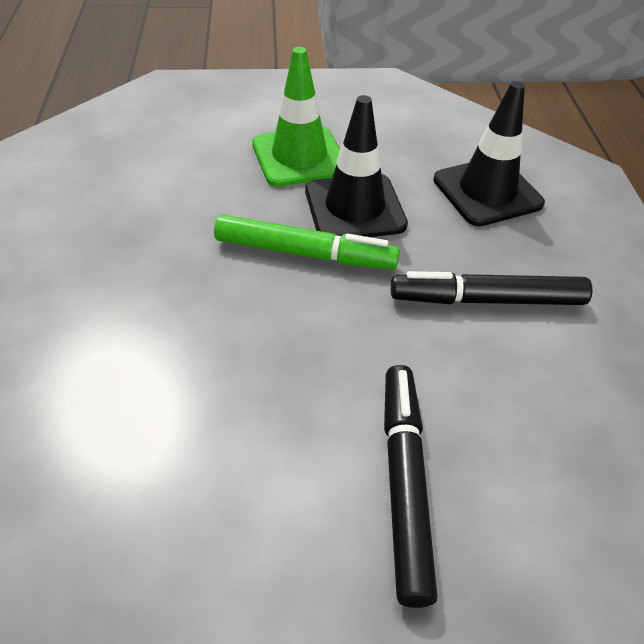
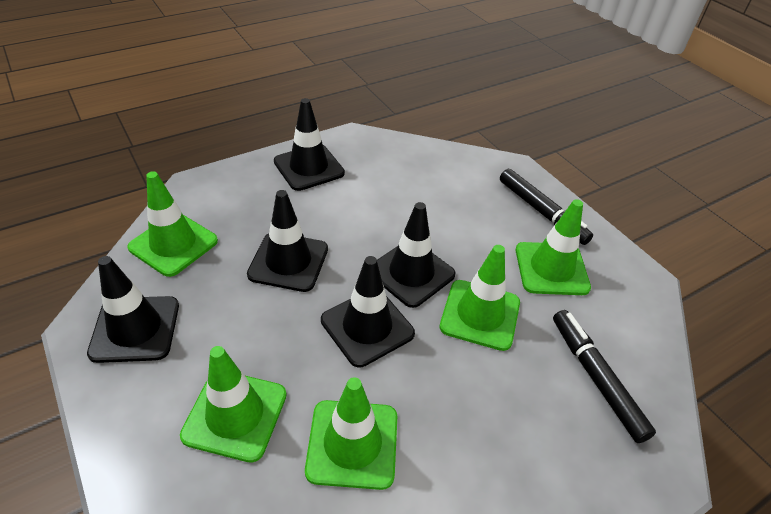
black traffic cone: 2 -> 5
green marker: 1 -> 0
green traffic cone: 1 -> 5

